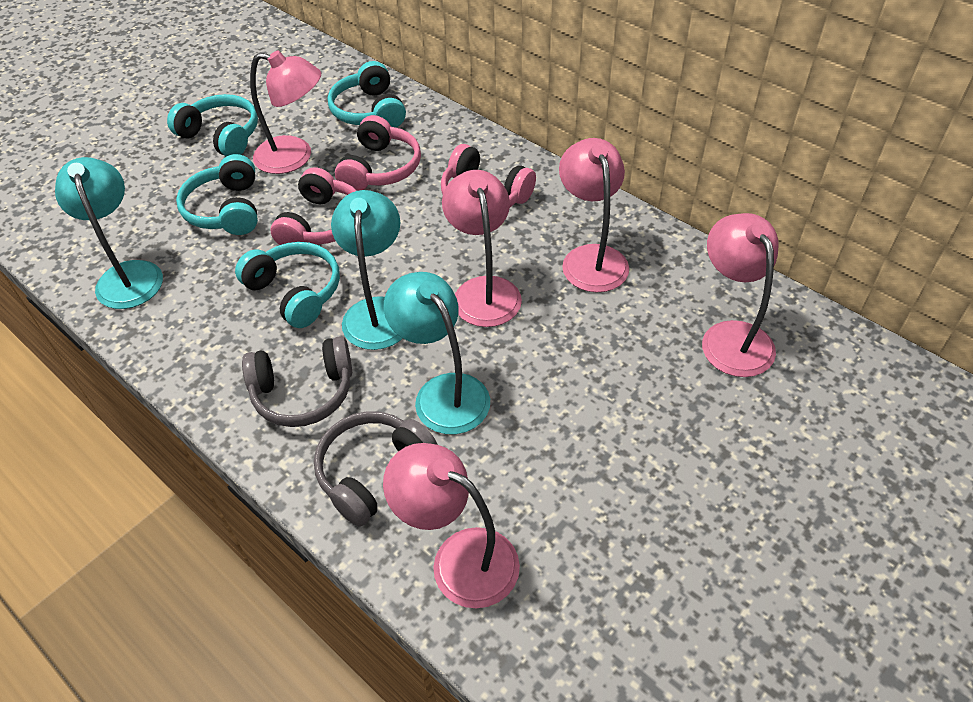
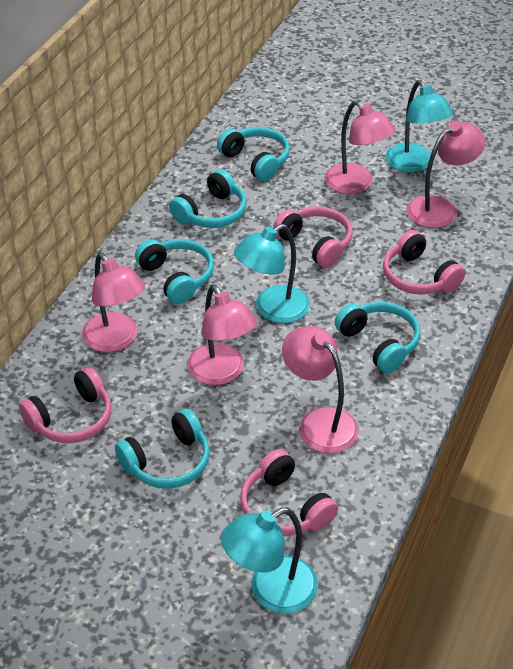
grey headphones: 2 -> 0
pink headphones: 3 -> 4
turquoise headphones: 4 -> 5

